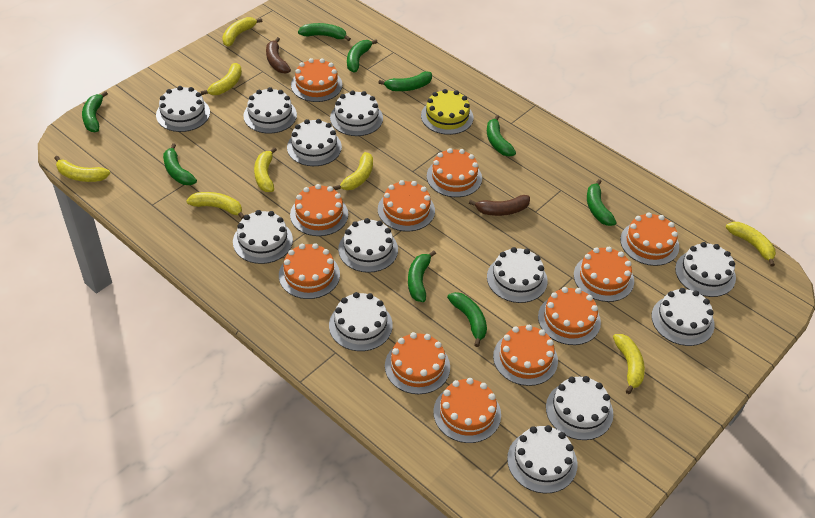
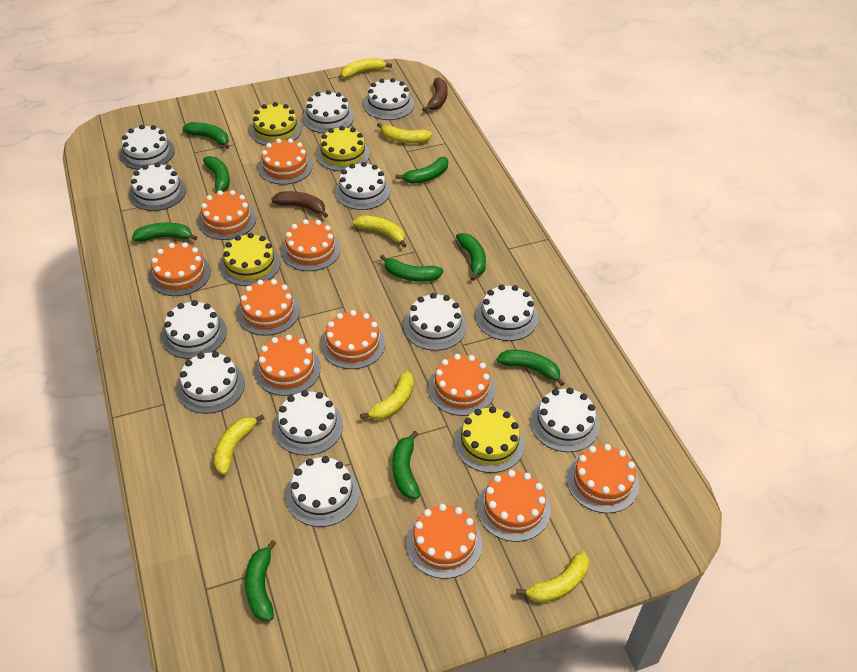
yellow banana: 8 -> 6
yellow cake: 1 -> 4

